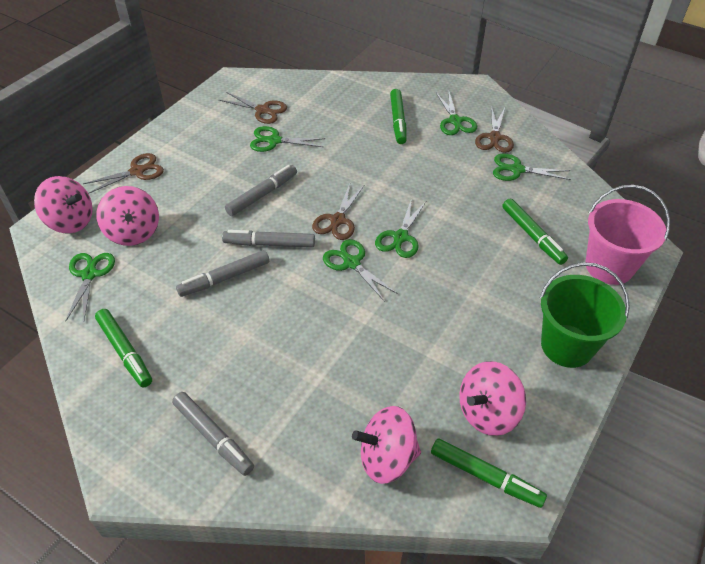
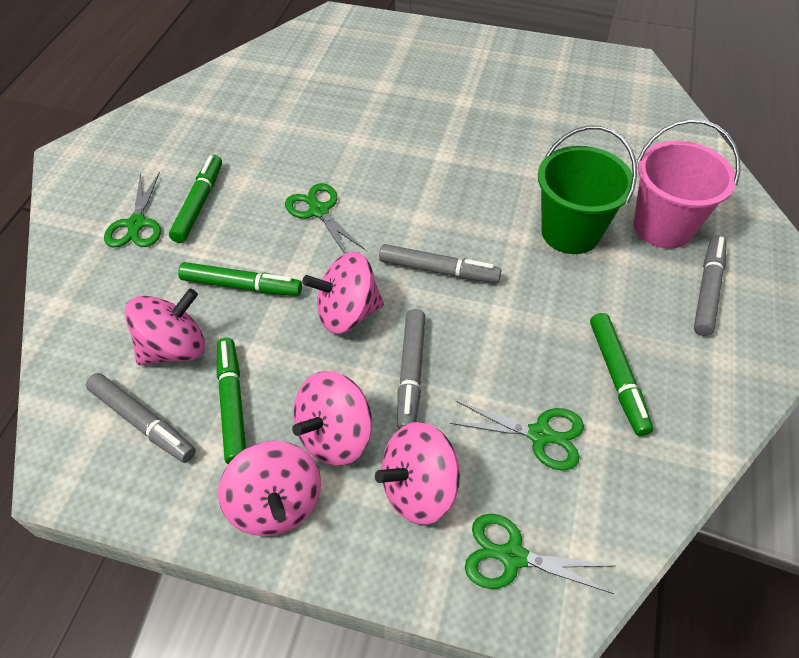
brown scissors: 4 -> 0
green scissors: 6 -> 4
pink spinning top: 4 -> 5

